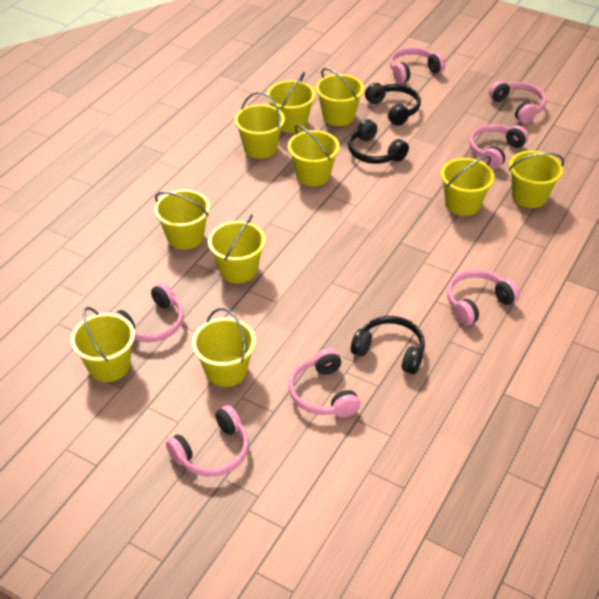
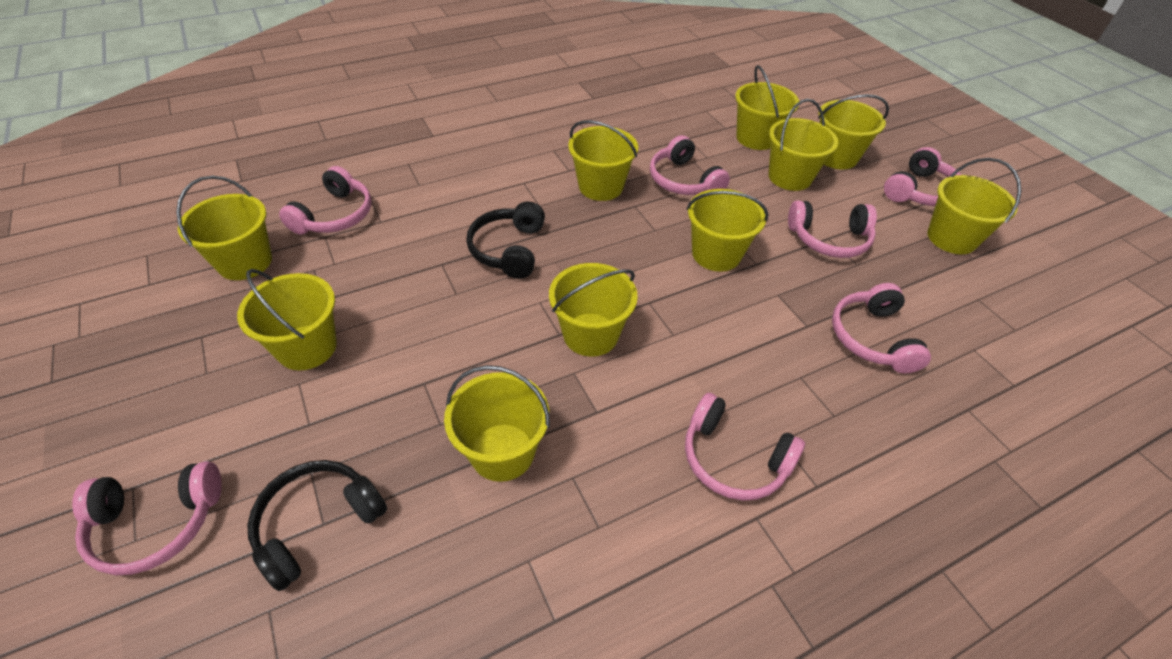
black headphones: 3 -> 2

